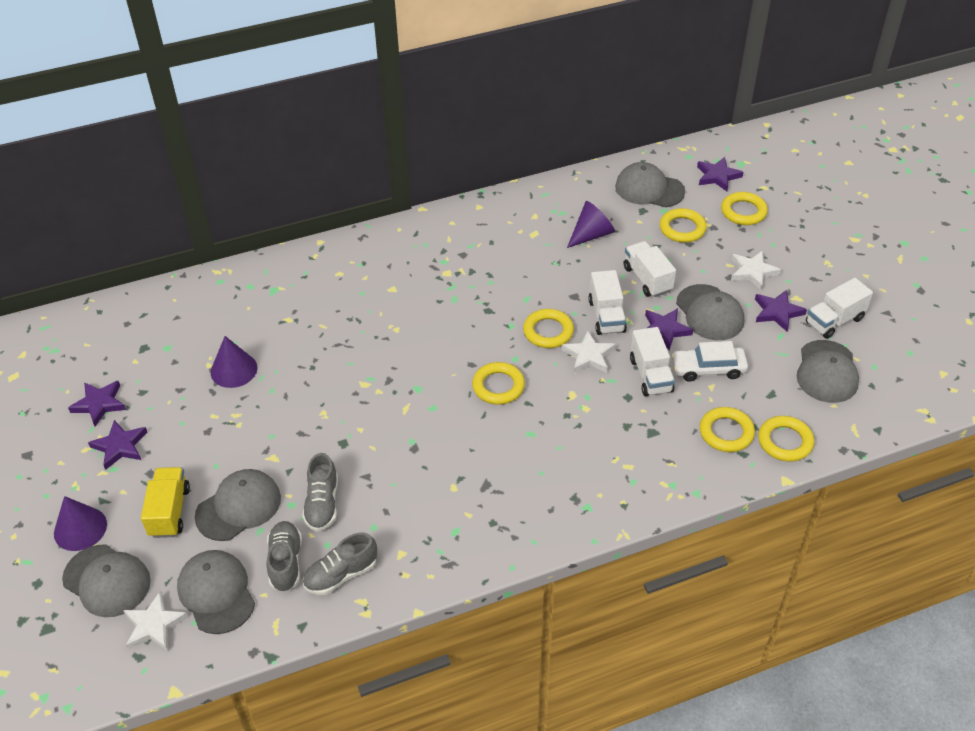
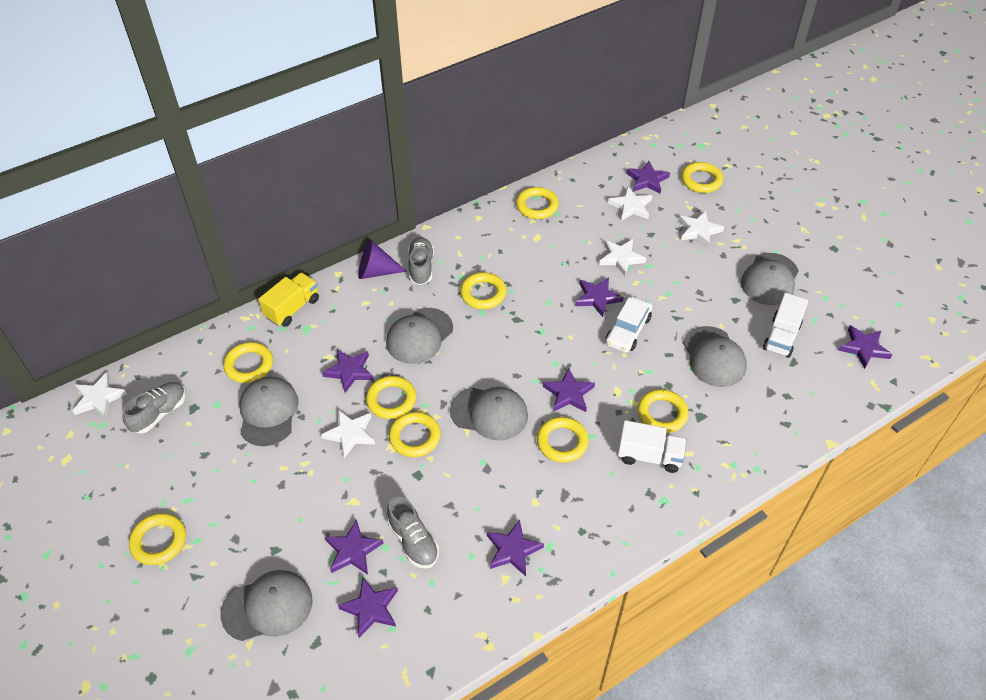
purple cone: 3 -> 1
purple star: 5 -> 8
white star: 3 -> 5
white truck: 4 -> 2
yellow ring: 6 -> 9

